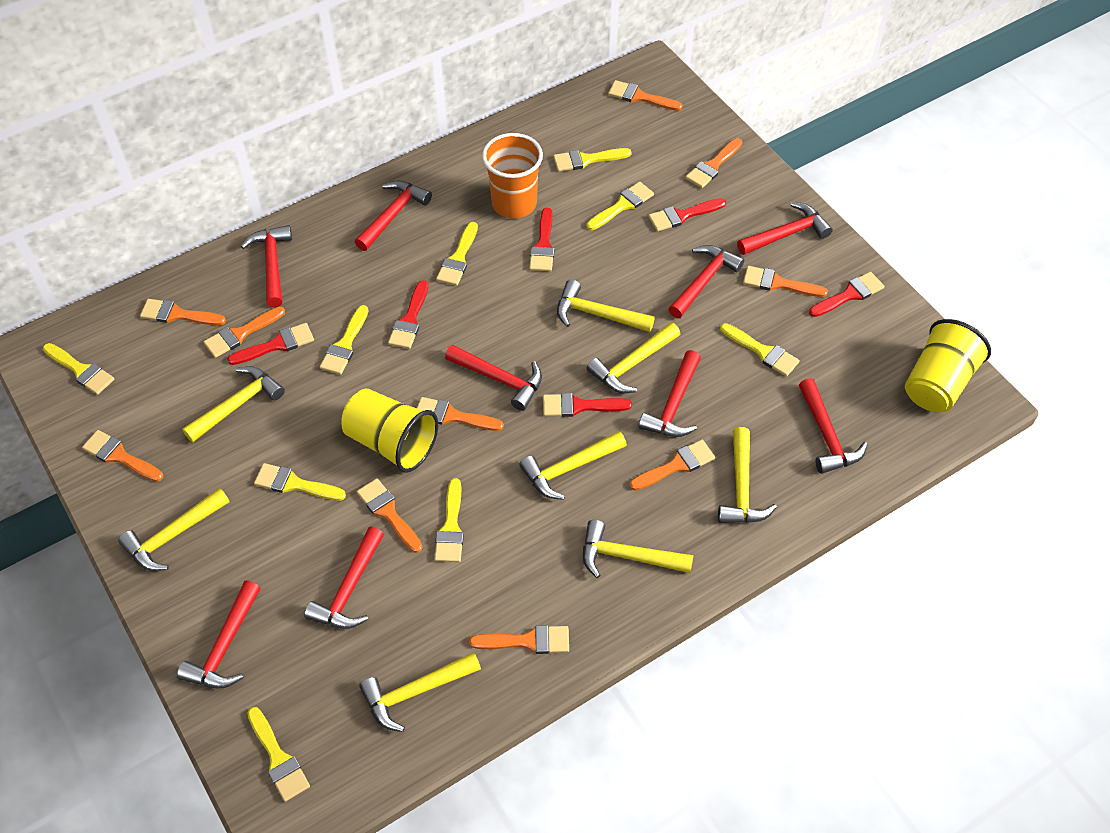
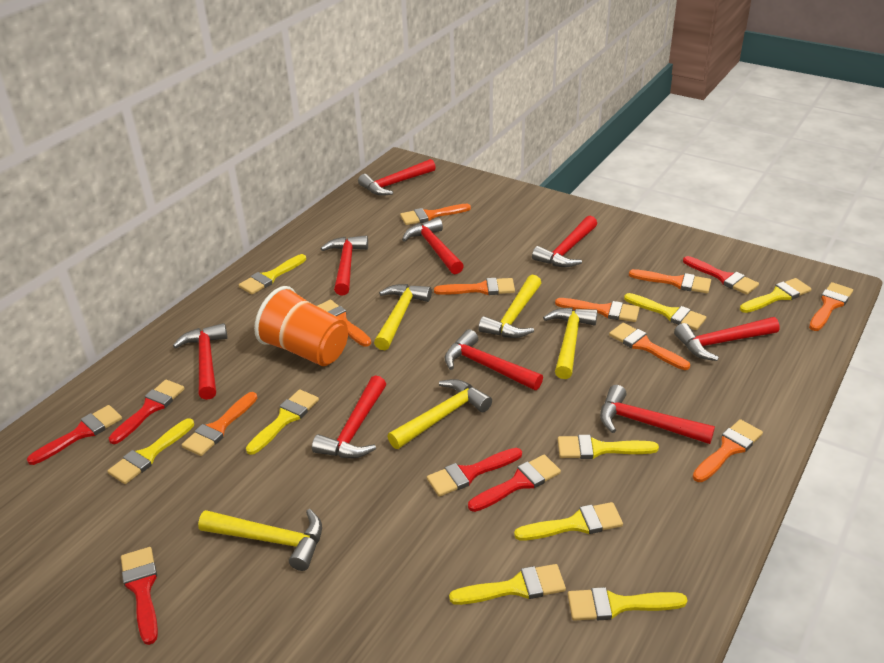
orange brush: 10 -> 9
yellow cup: 2 -> 0
yellow hammer: 8 -> 5

